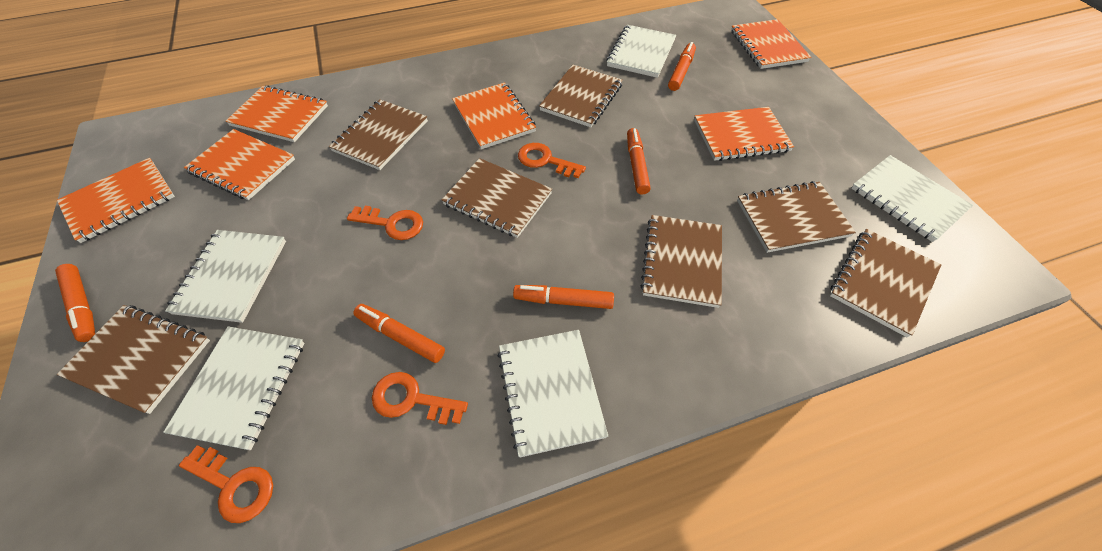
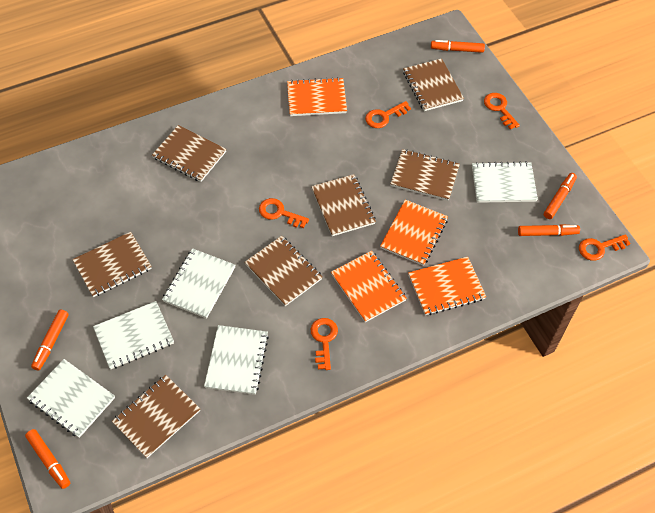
orange key: 4 -> 5
orange notebook: 6 -> 4

